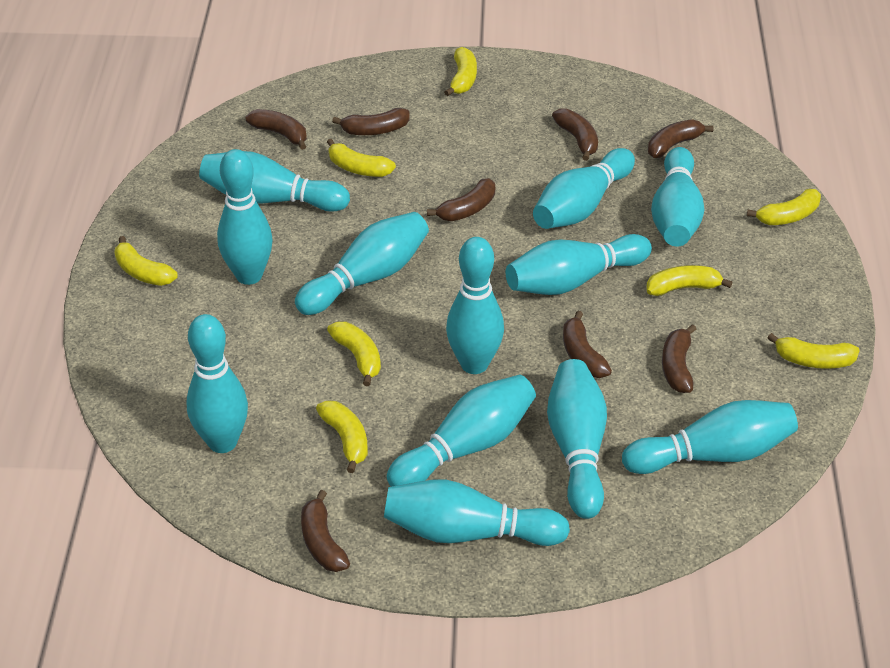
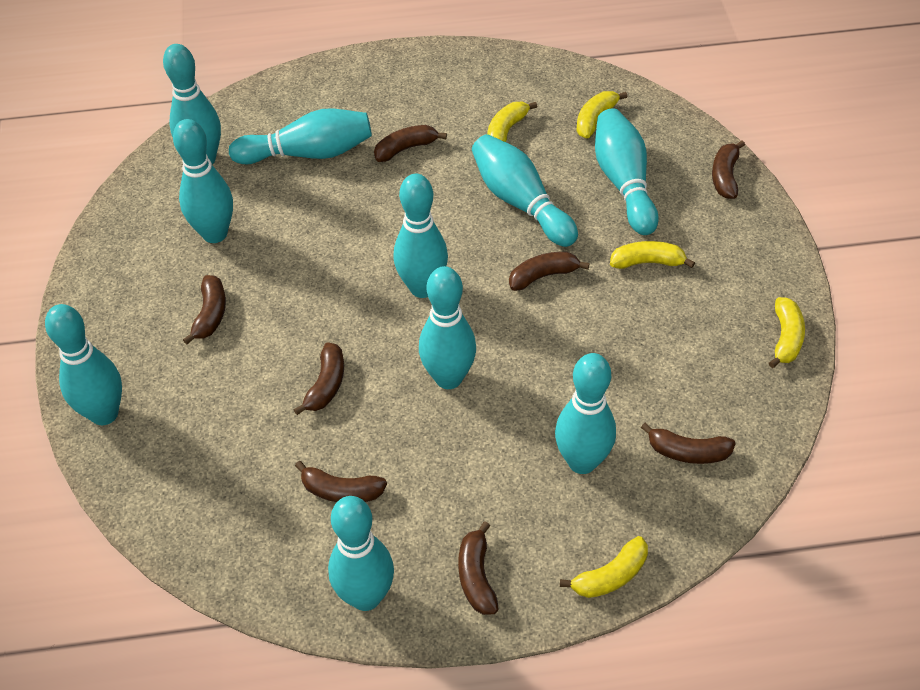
turquoise bowling pin: 12 -> 10
yellow banana: 8 -> 5

